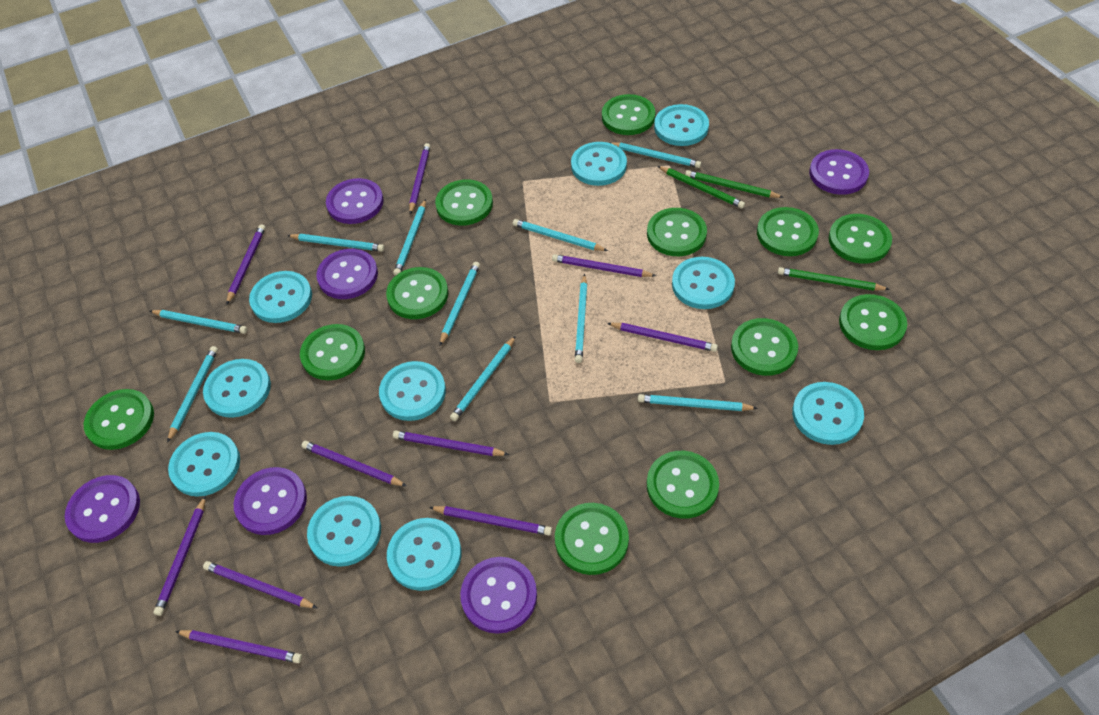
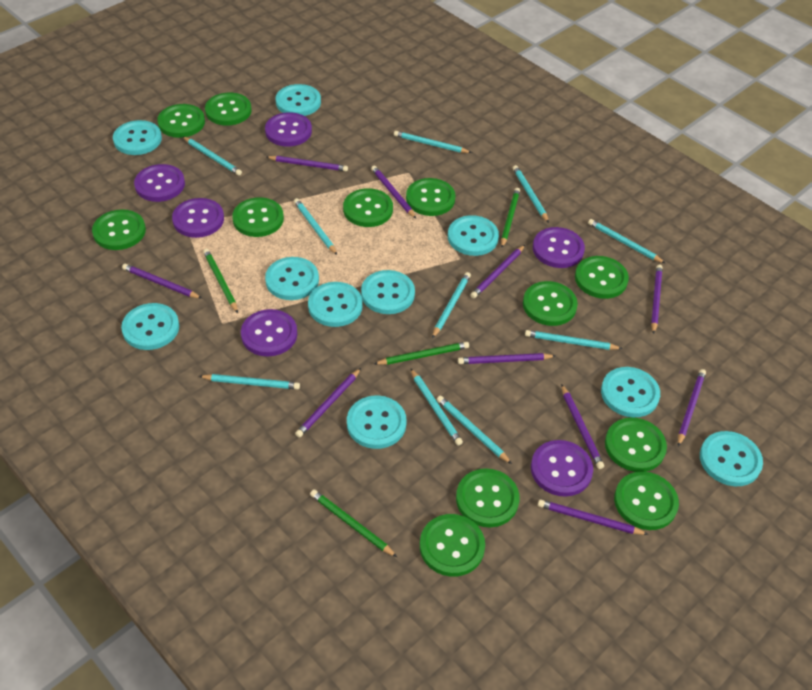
green pencil: 3 -> 4

